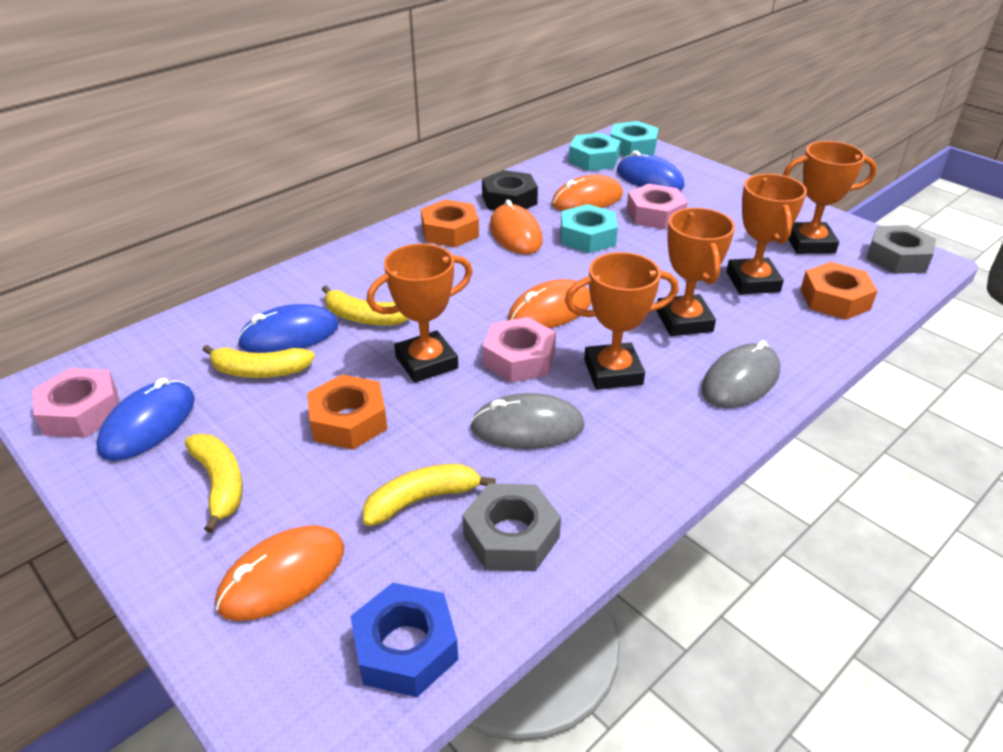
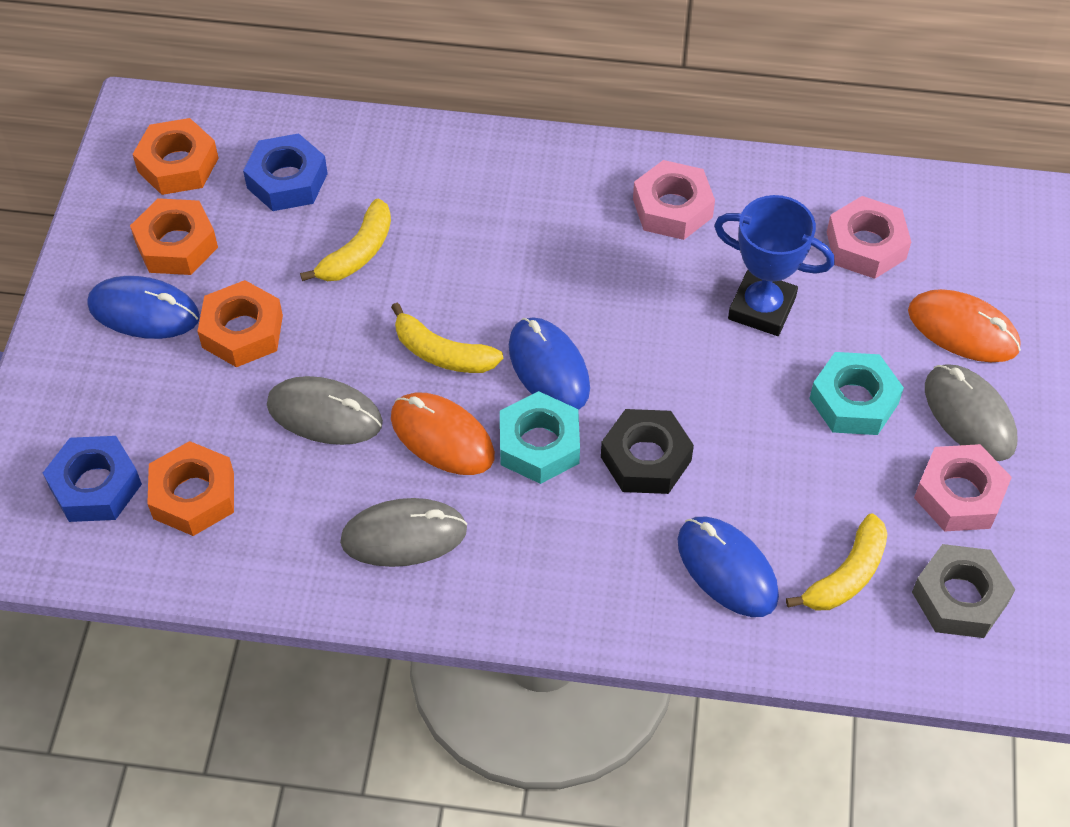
blue nut: 1 -> 2
blue trophy: 0 -> 1
grey mouse: 2 -> 3
grey nut: 2 -> 1
orange mouse: 4 -> 2
orange nut: 3 -> 4
orange trophy: 5 -> 0
turquoise nut: 3 -> 2
yellow banana: 4 -> 3

